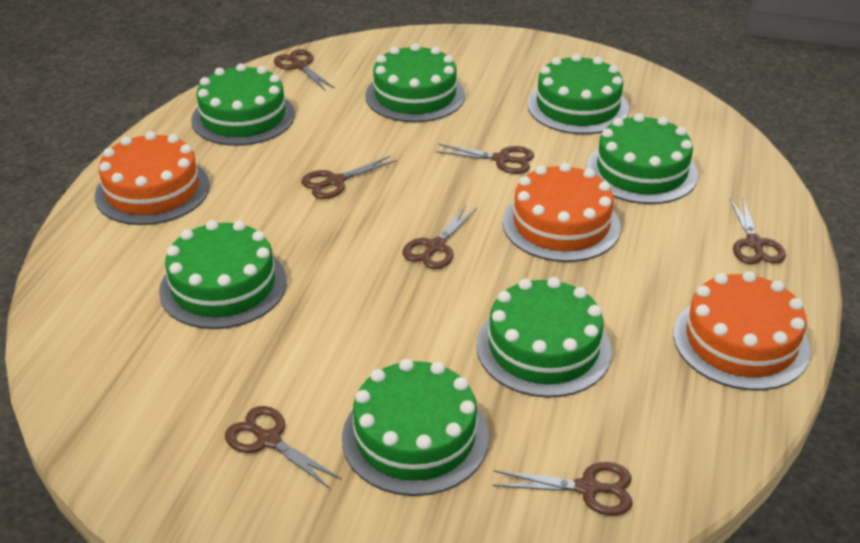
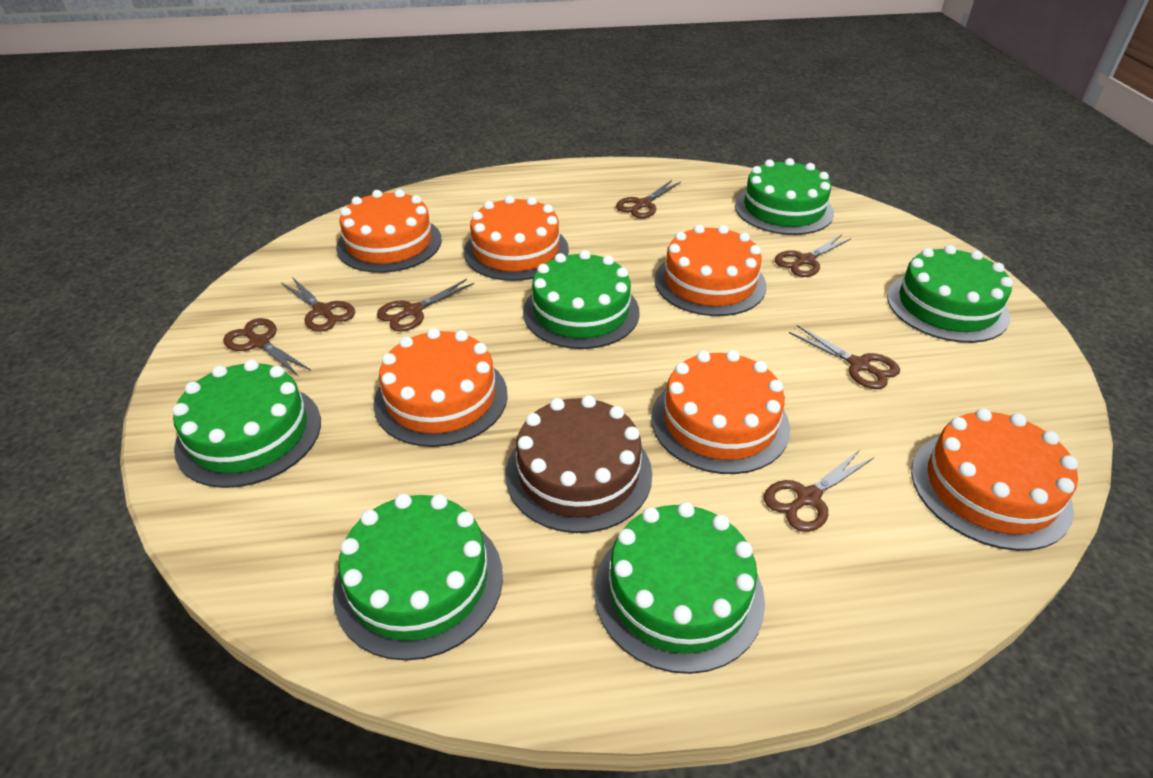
brown cake: 0 -> 1
green cake: 7 -> 6
orange cake: 3 -> 6

